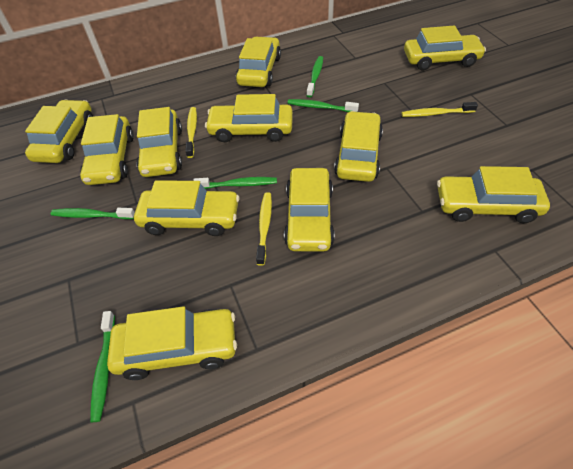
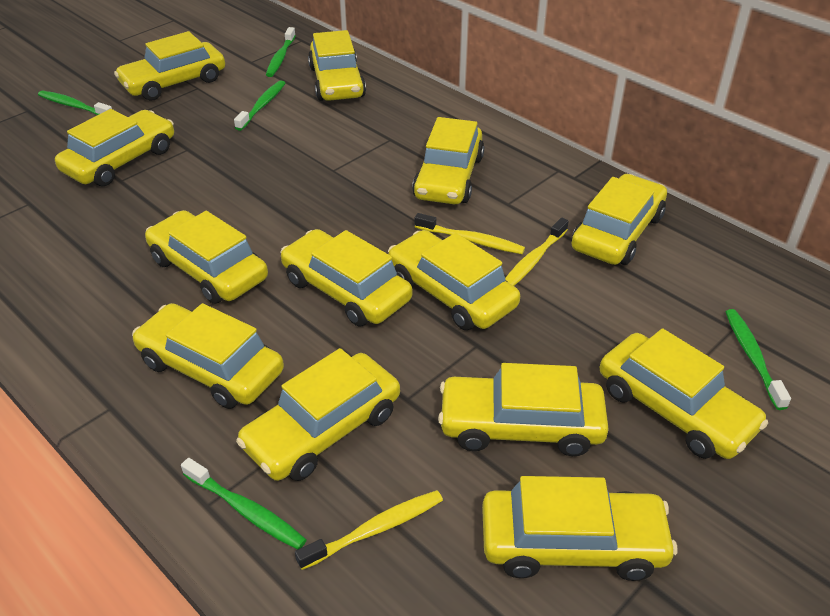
yellow car: 11 -> 13

